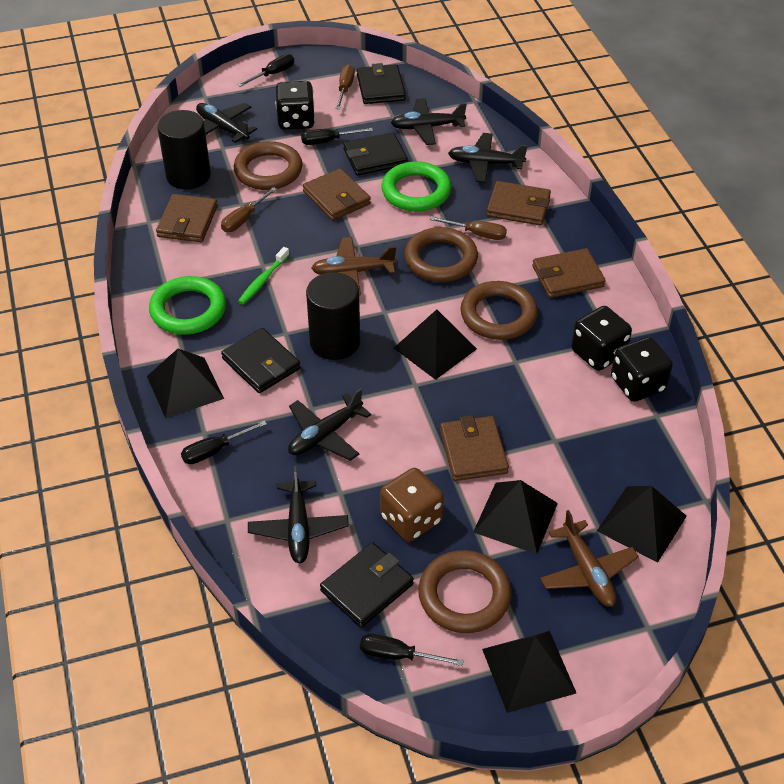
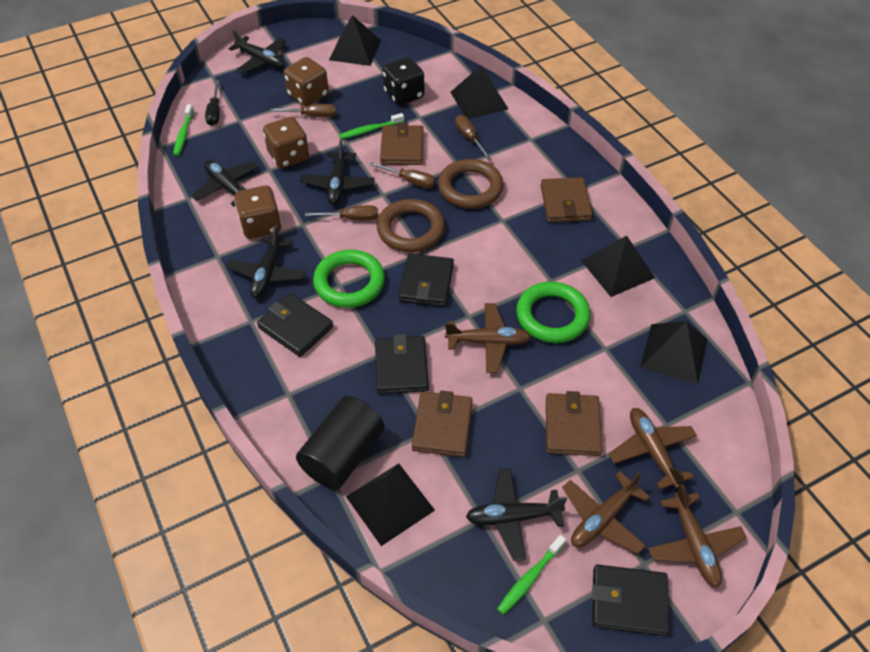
black cylinder: 2 -> 1
black dice: 3 -> 1
black screwdriver: 4 -> 1
brown dice: 1 -> 3
brown plane: 2 -> 4
brown ring: 4 -> 2
brown screwdriver: 3 -> 4
brown wallet: 5 -> 4
green toothbrush: 1 -> 3

